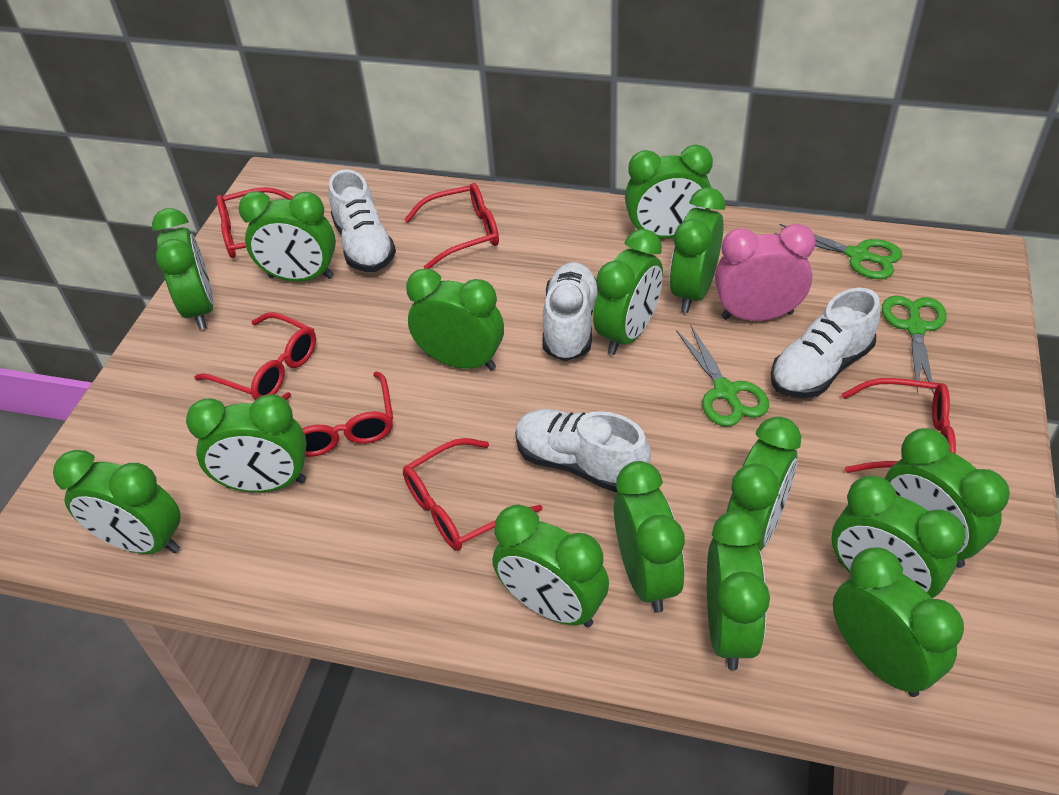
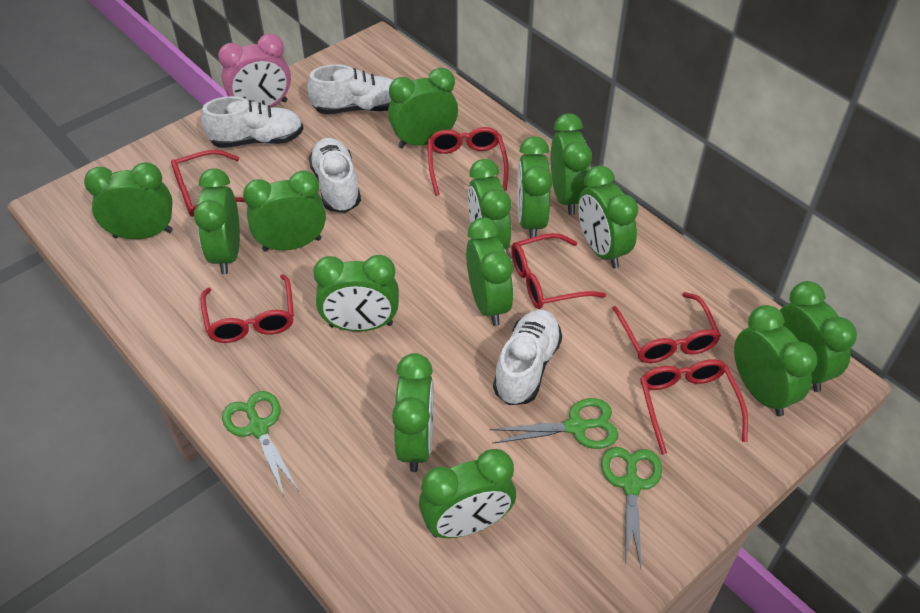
green clock: 15 -> 14

